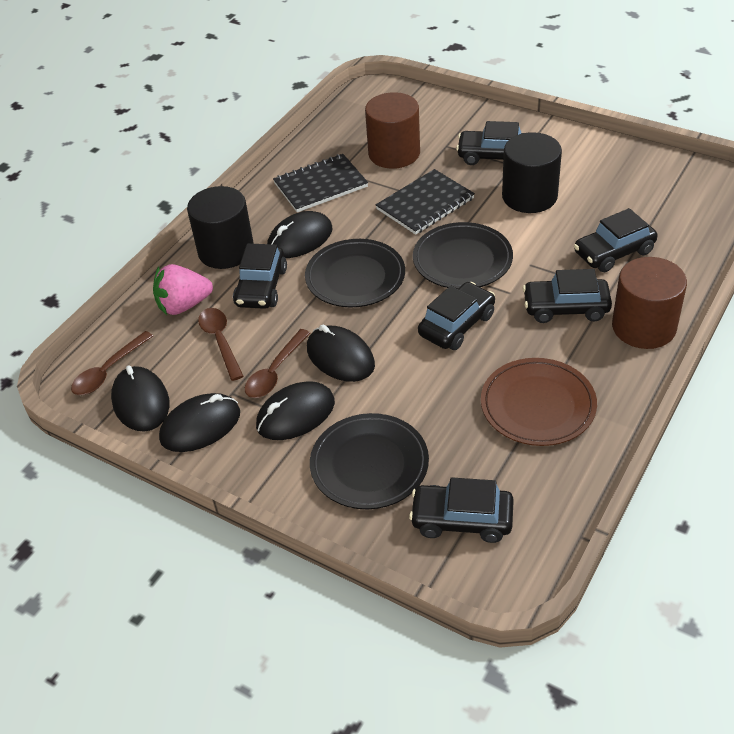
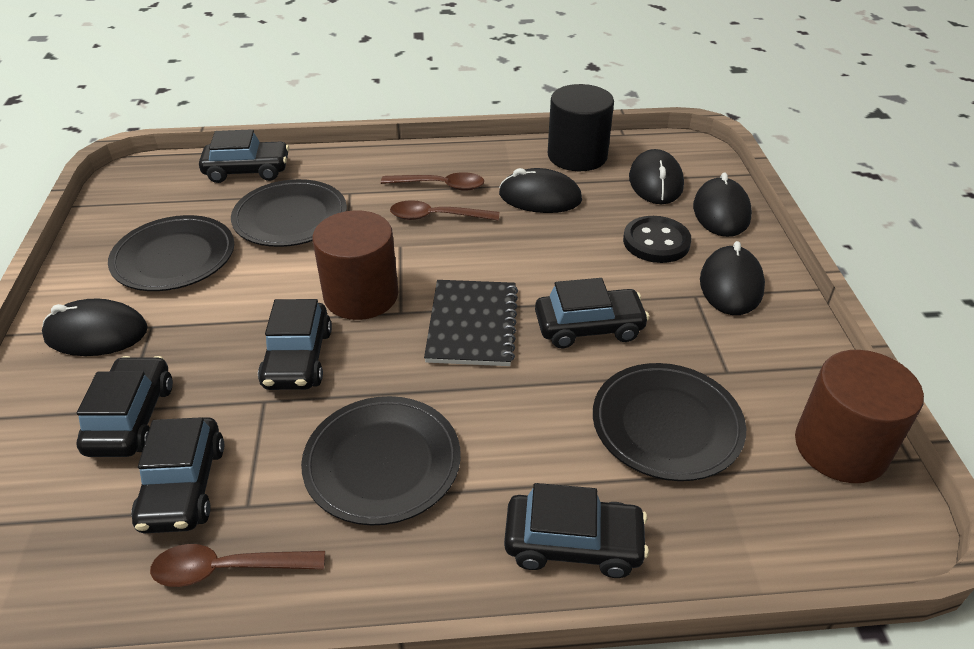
black button: 0 -> 1
black cylinder: 2 -> 1
black notebook: 2 -> 1
black plate: 3 -> 4
brown plate: 1 -> 0
pink strawberry: 1 -> 0

